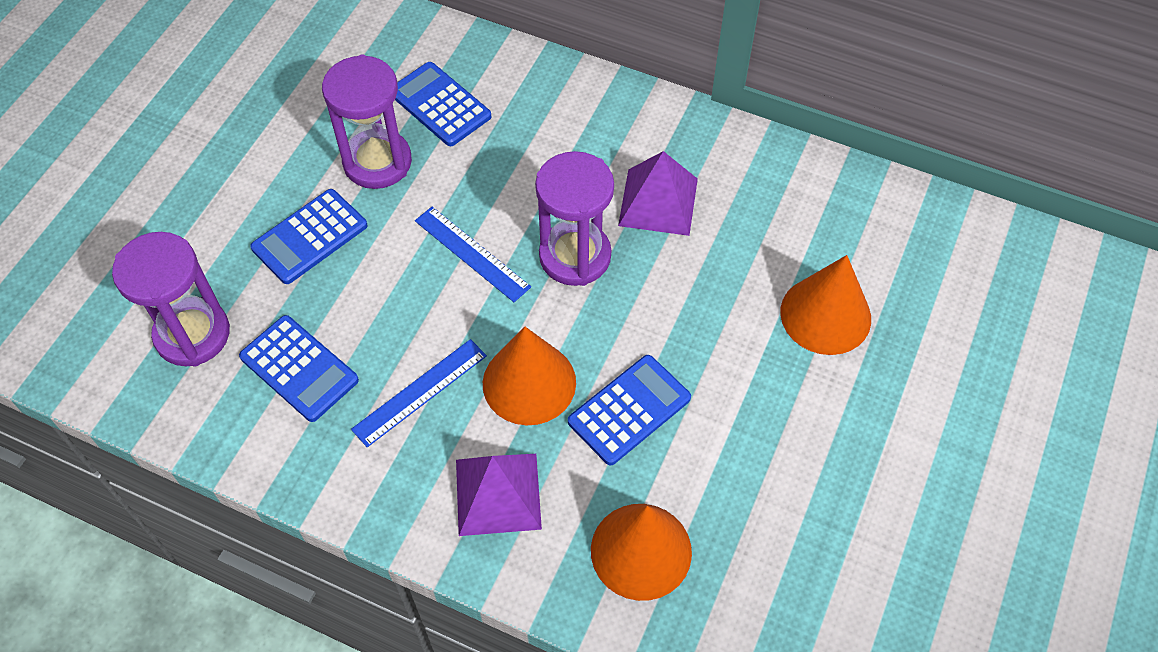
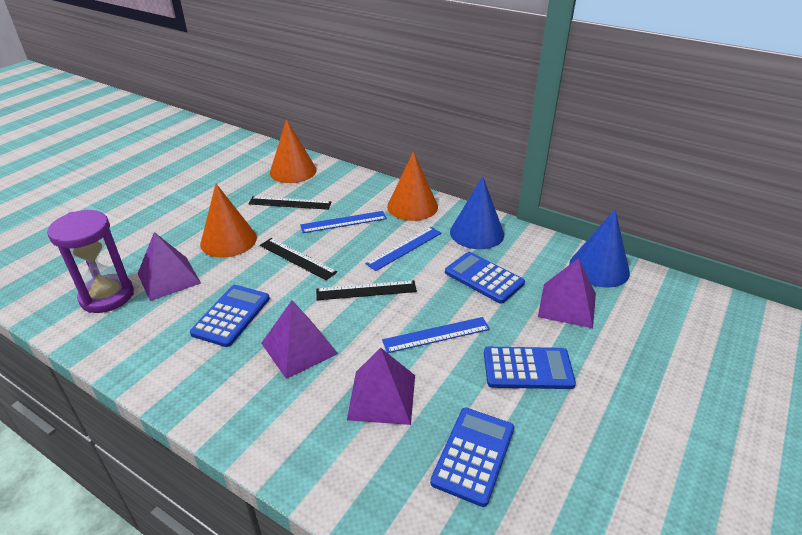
black ruler: 0 -> 3
blue cone: 0 -> 2
blue ruler: 2 -> 3
purple hourglass: 3 -> 1
purple pyramid: 2 -> 4

